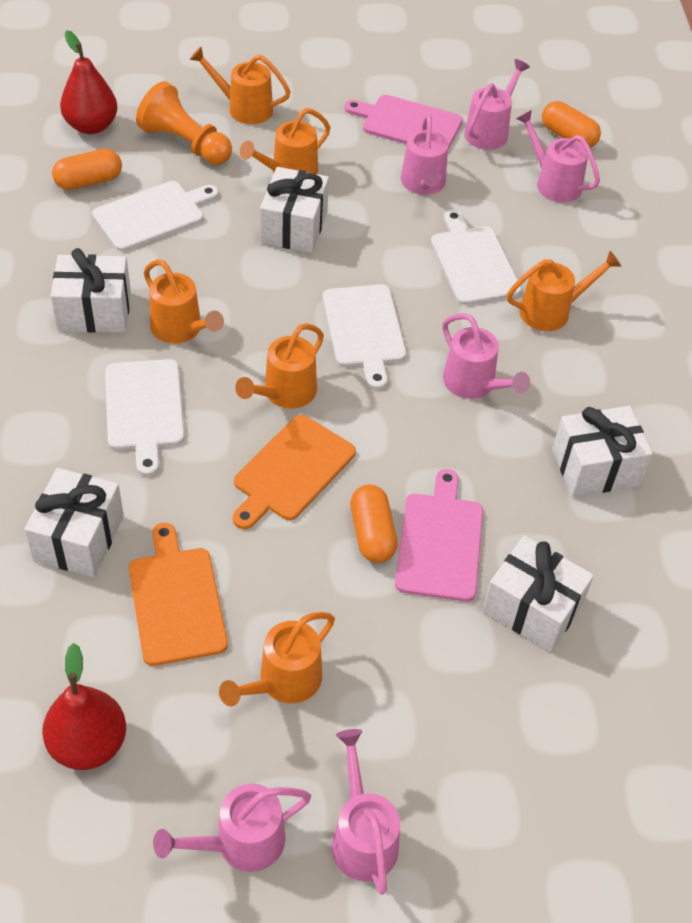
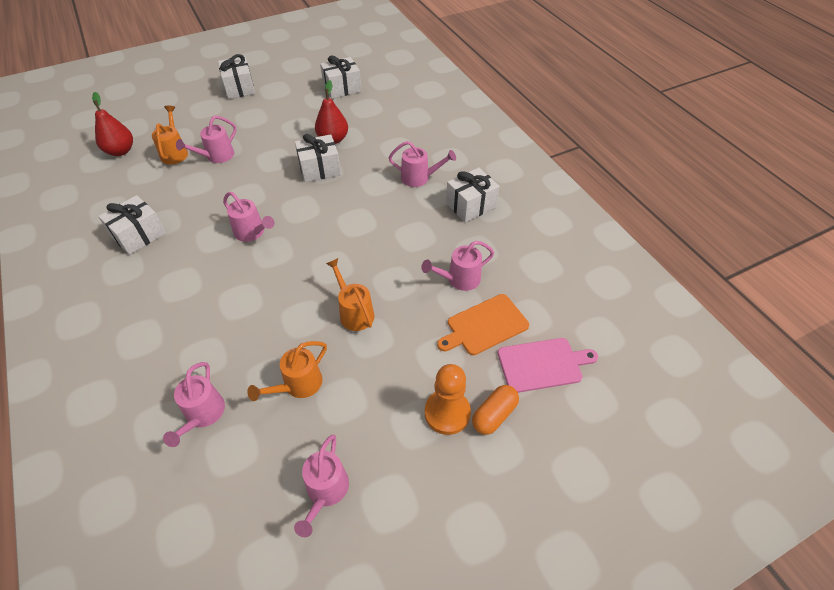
orange capsule: 3 -> 1
orange cutting board: 2 -> 1
orange watering can: 6 -> 3
pink cutting board: 2 -> 1
white cutting board: 4 -> 0

